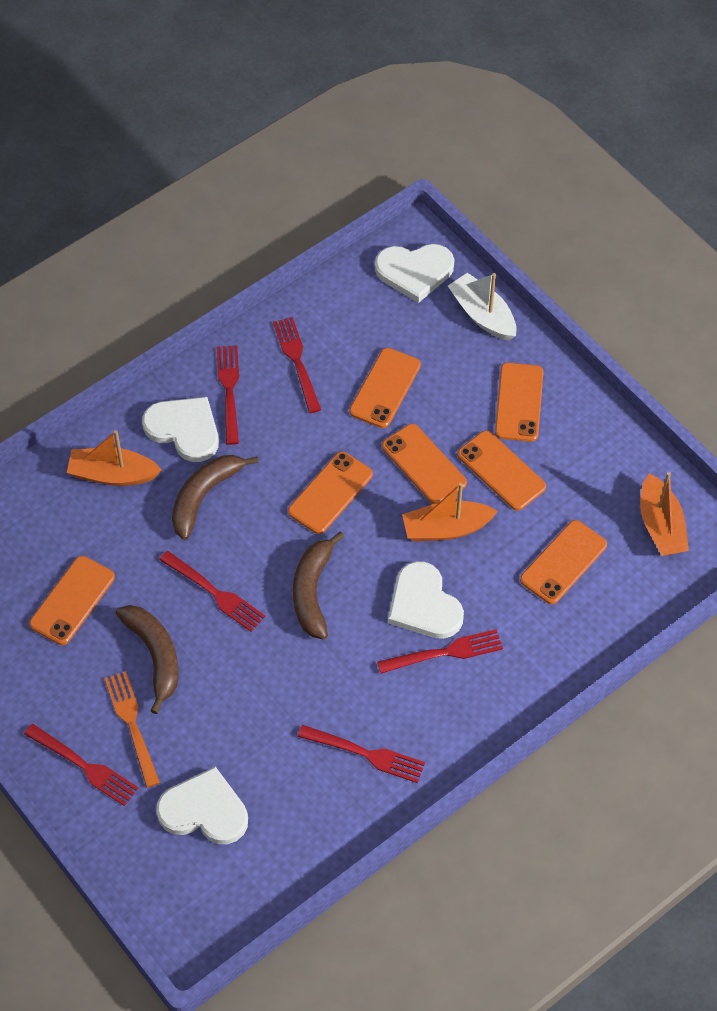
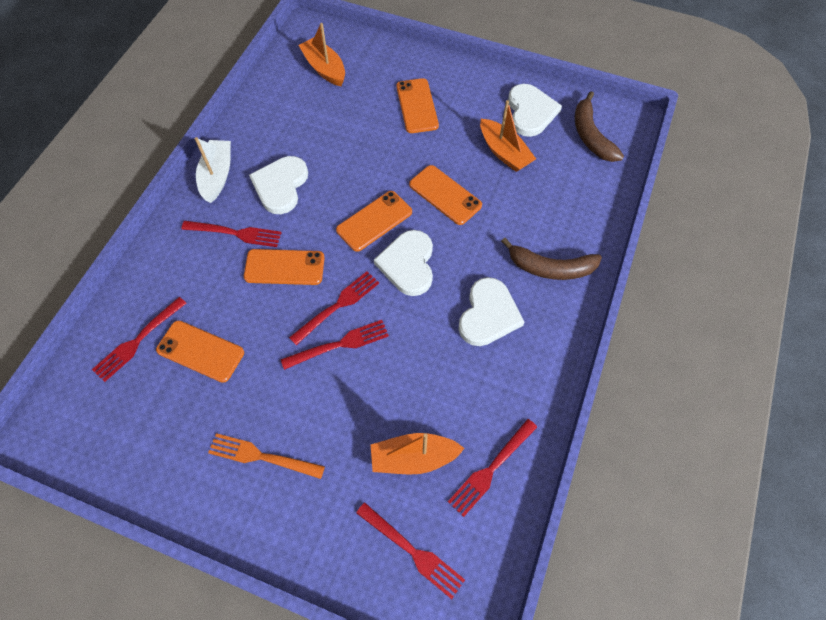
brown banana: 3 -> 2
orange phone: 7 -> 5

